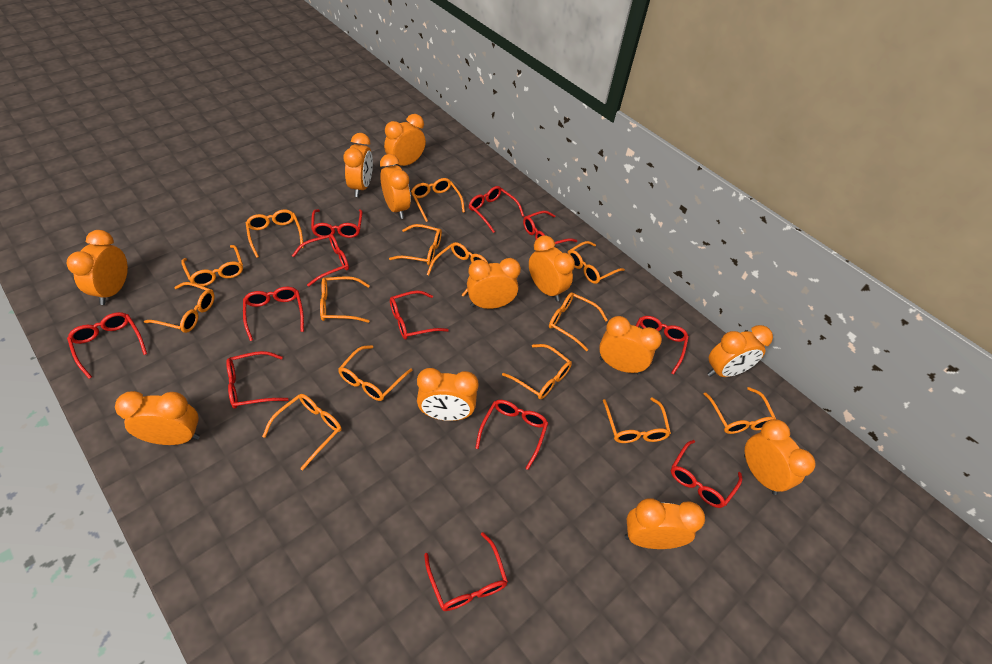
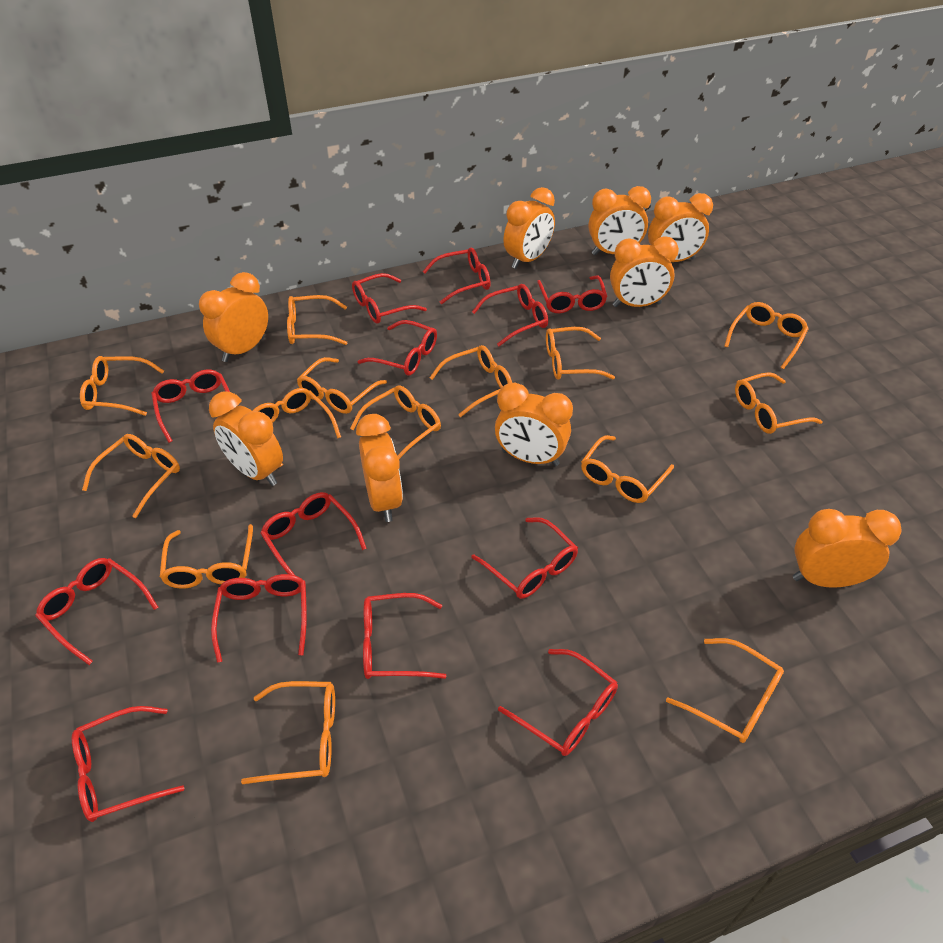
orange clock: 12 -> 9
red glasses: 12 -> 13

